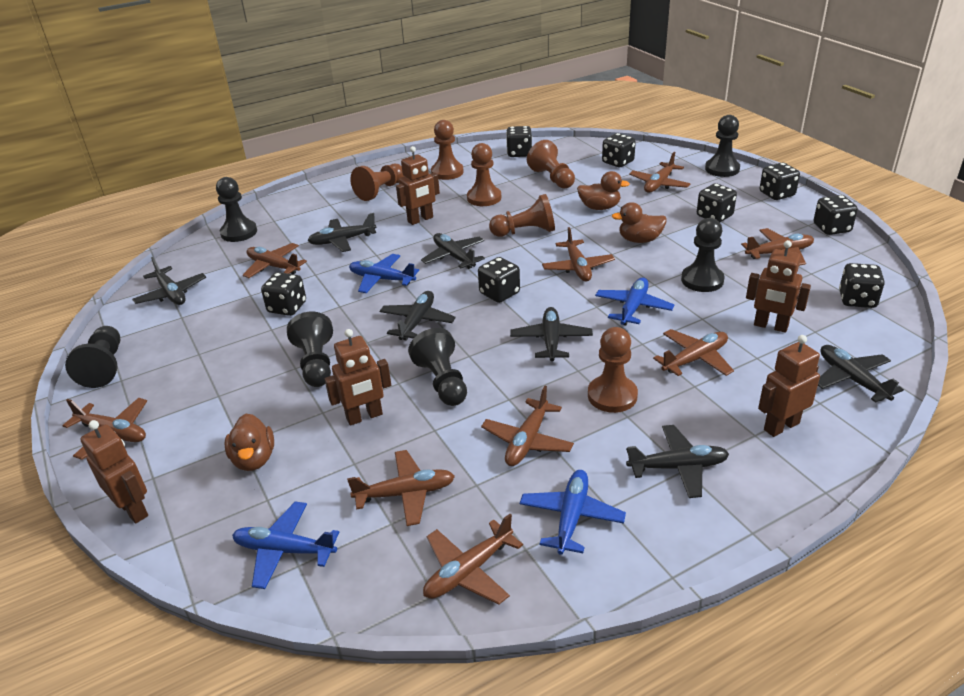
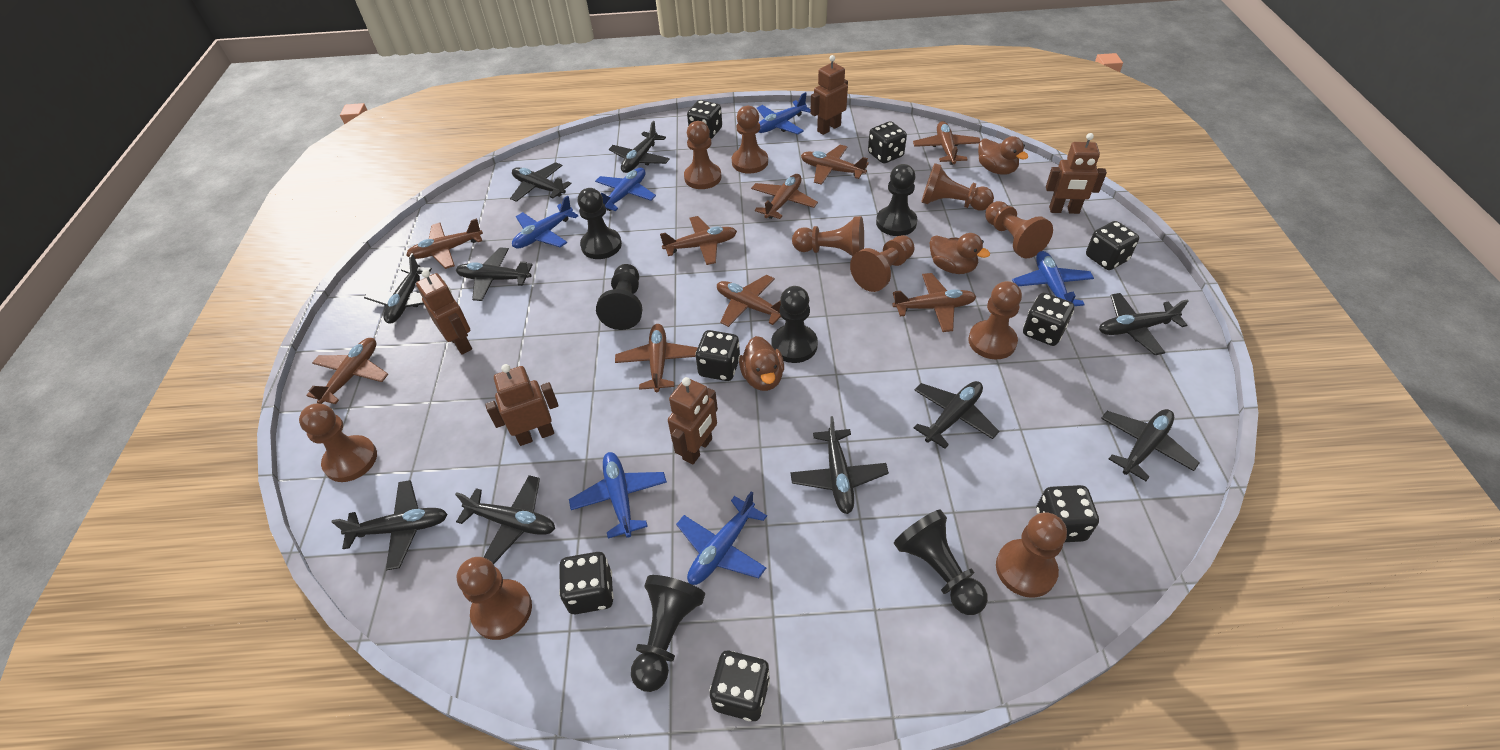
black plane: 7 -> 10
blue plane: 4 -> 6
brown pawn: 6 -> 10

